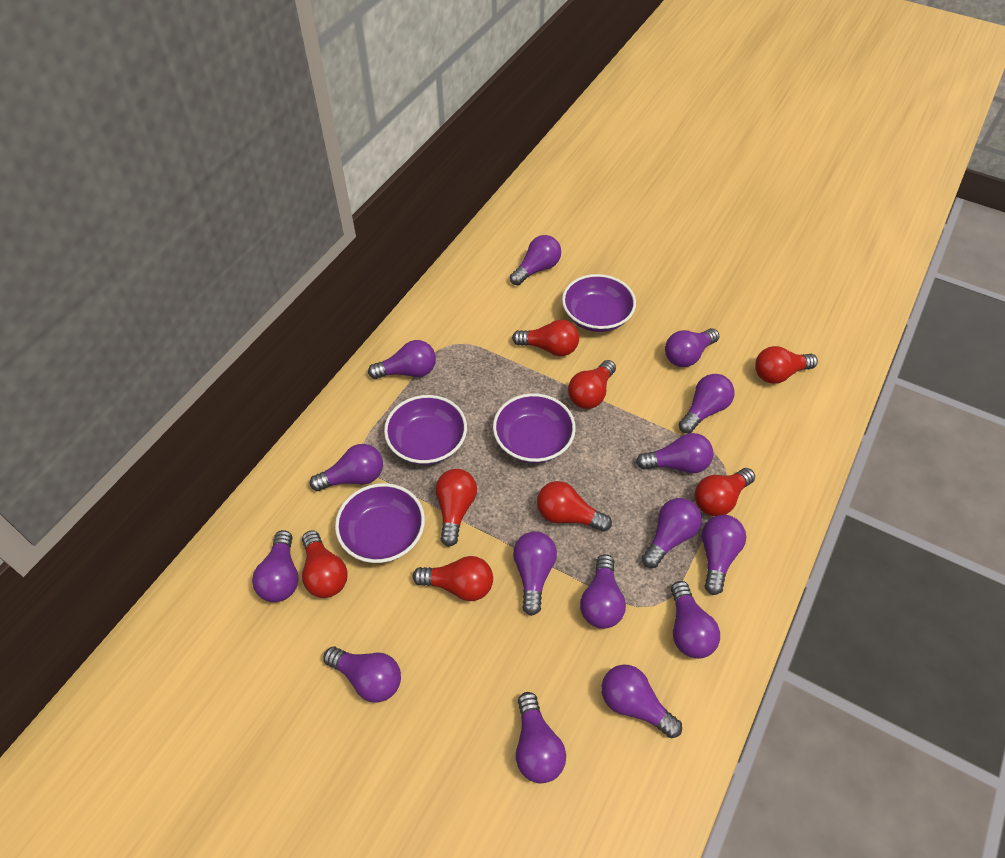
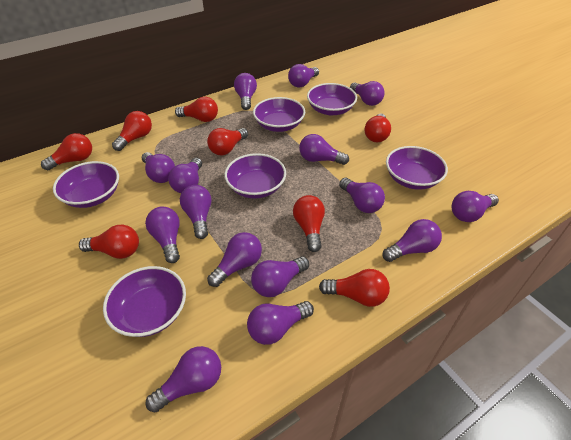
purple bowl: 4 -> 6

